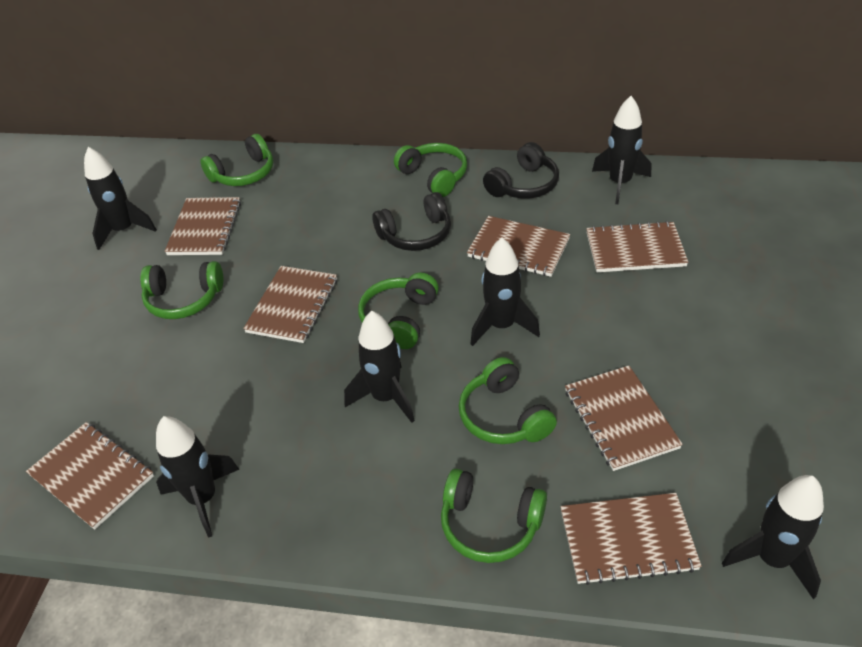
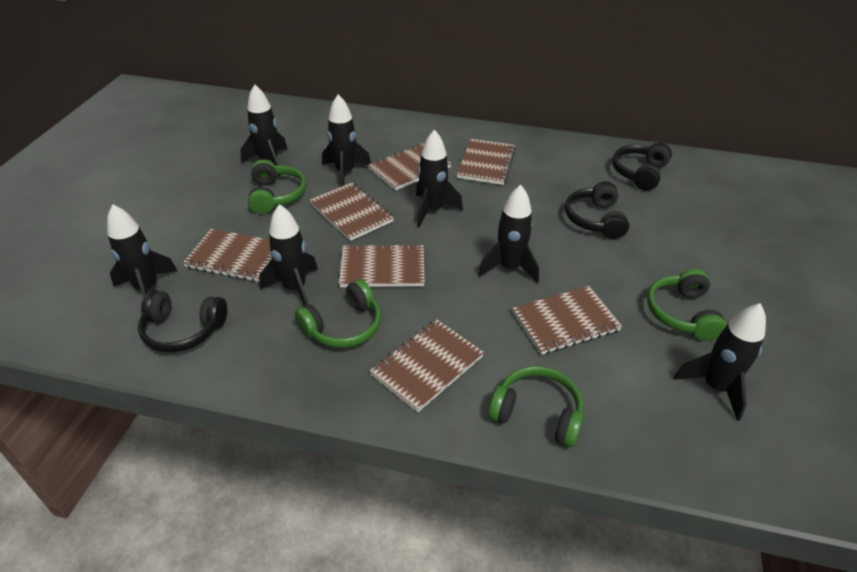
black headphones: 2 -> 3
black rocket: 6 -> 7
green headphones: 6 -> 4

